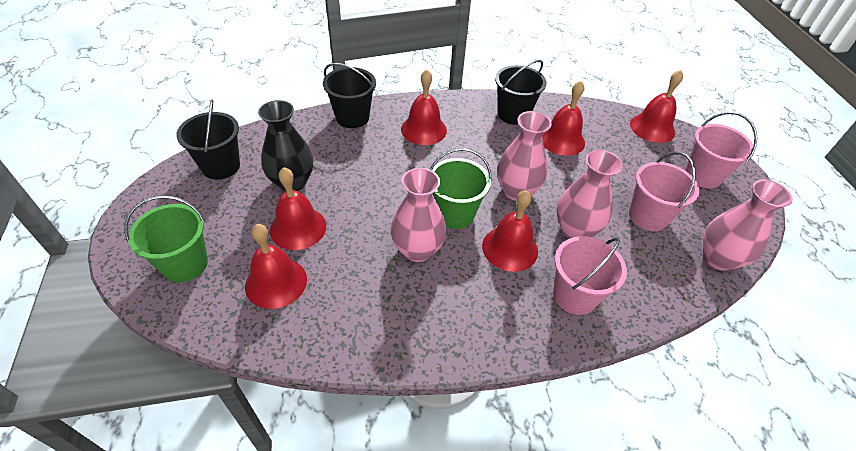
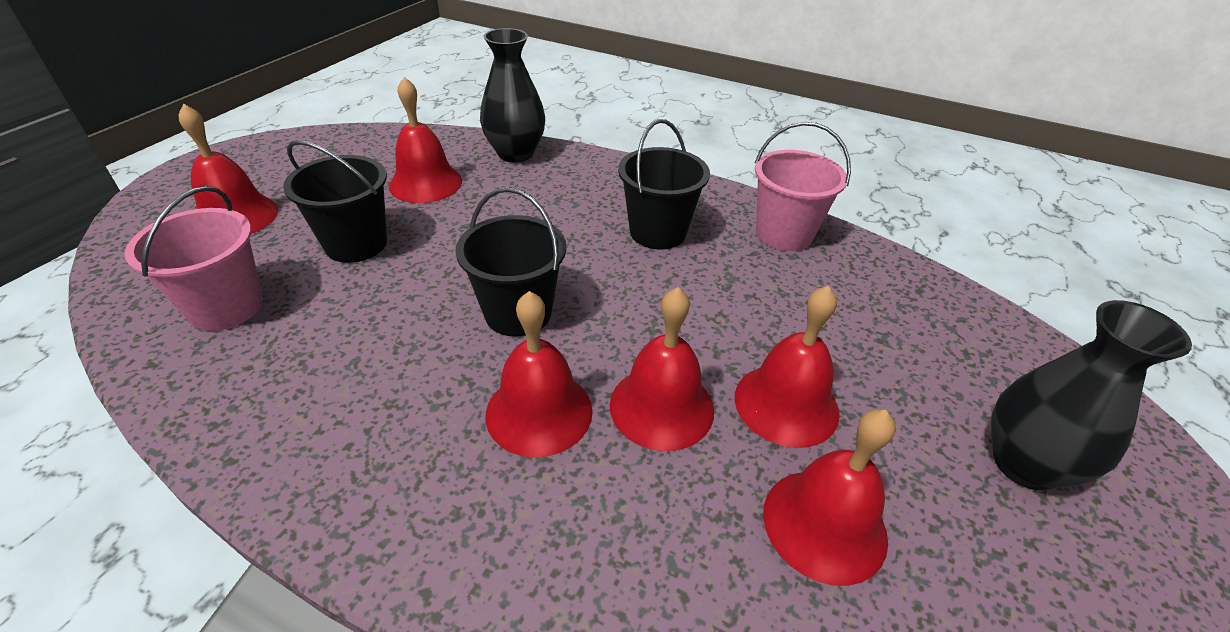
black vase: 1 -> 2
green bucket: 2 -> 0
pink bucket: 3 -> 2
pink vase: 4 -> 0

